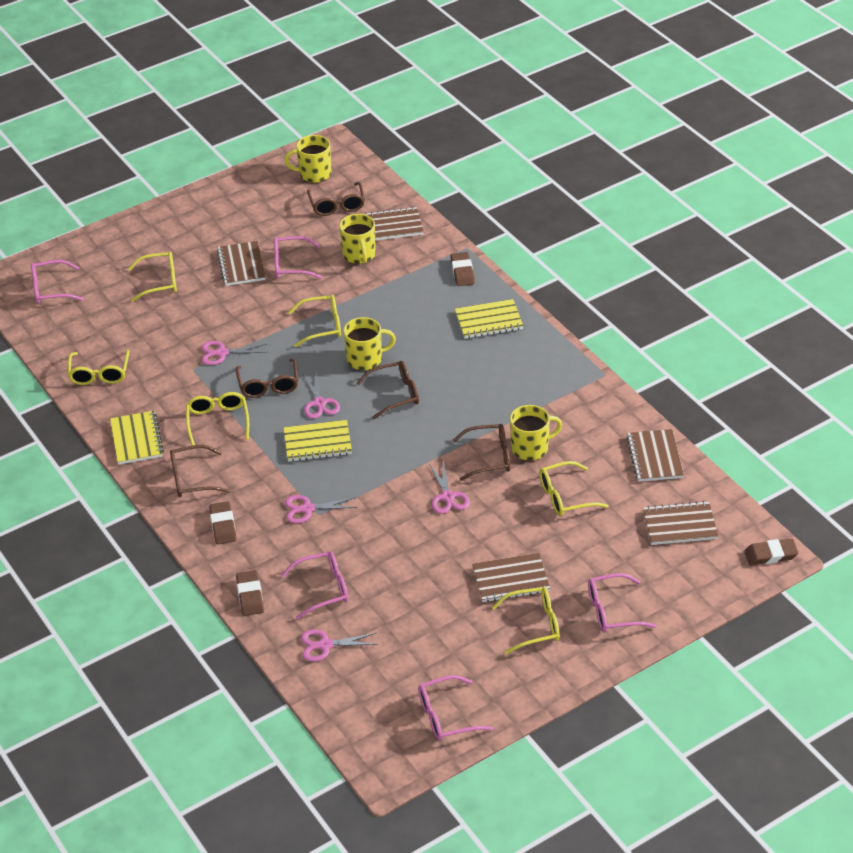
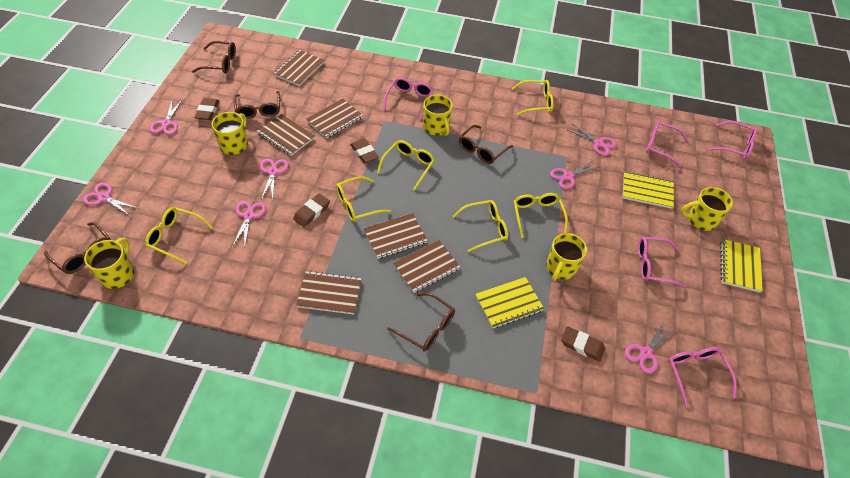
brown notebook: 5 -> 6
pink scissors: 5 -> 7
yellow mug: 4 -> 5

